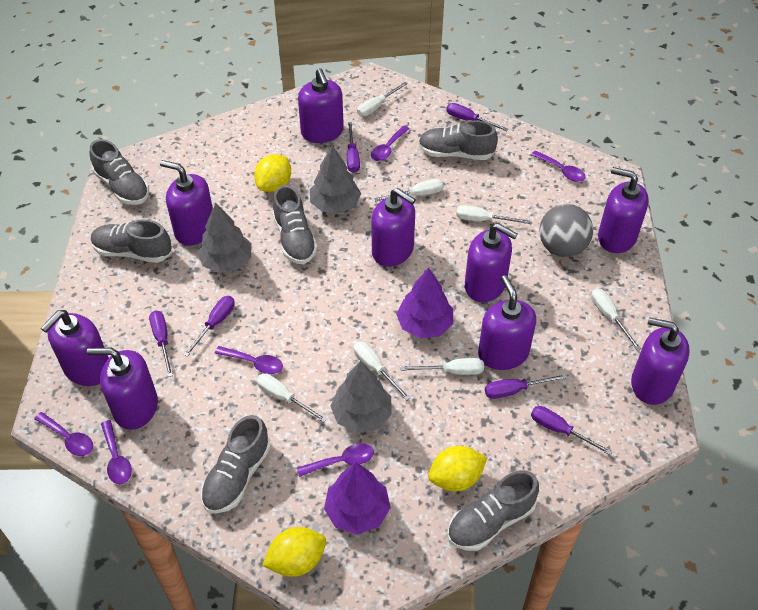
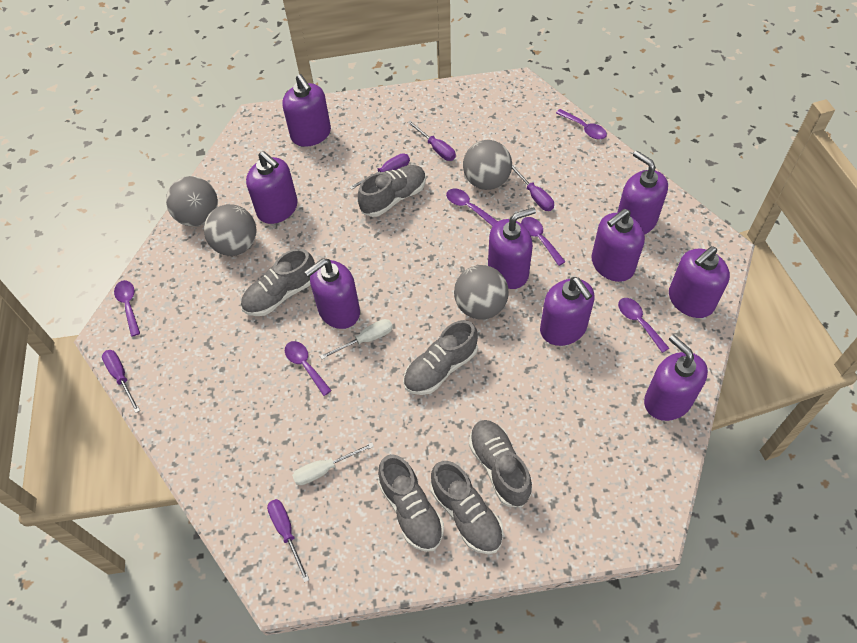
grey ball: 1 -> 4
grey tree: 3 -> 0
purple screwdriver: 6 -> 5
purple tree: 2 -> 0
white screwdriver: 7 -> 2
yellow lemon: 3 -> 0

